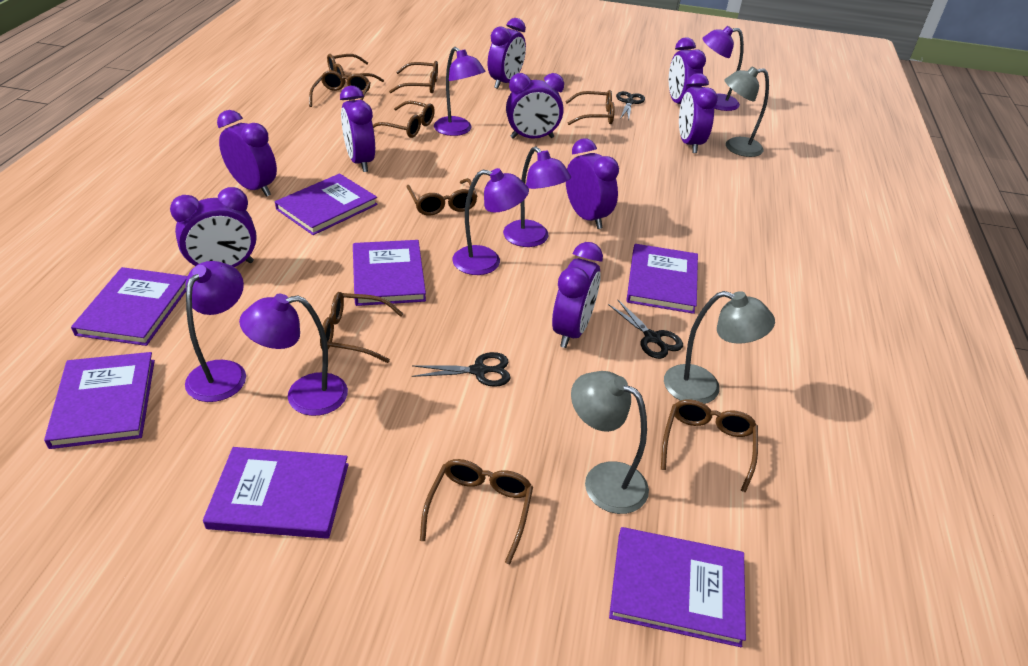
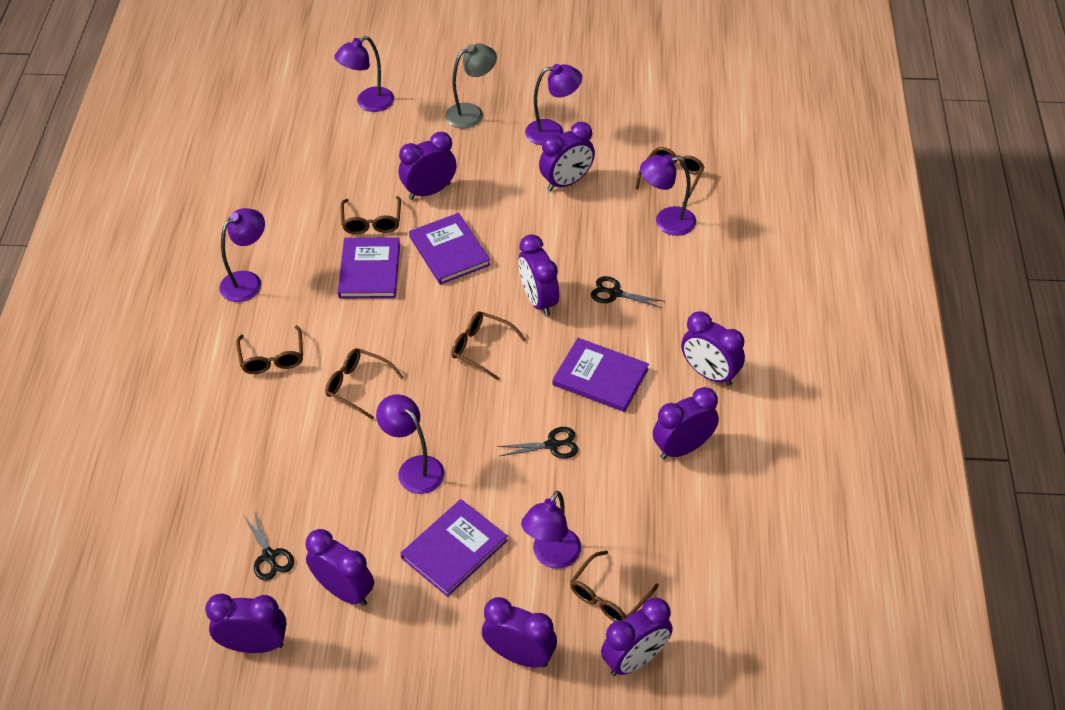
brown glasses: 9 -> 6
grey lamp: 3 -> 1
purple book: 7 -> 4

